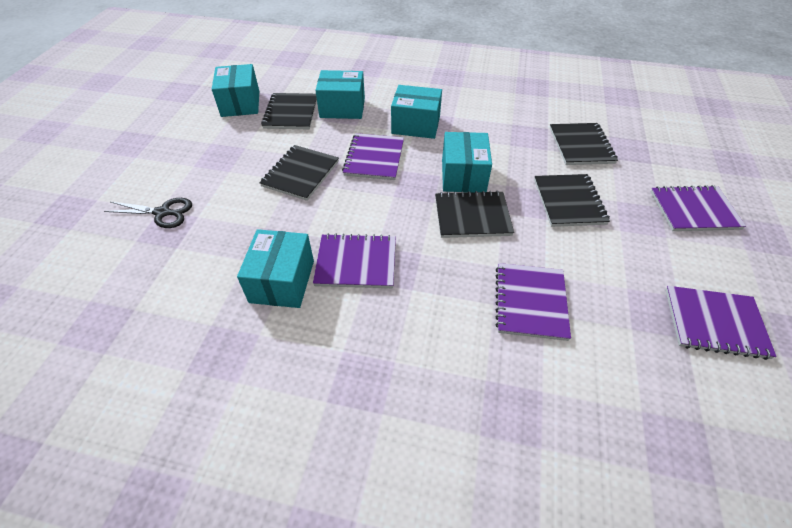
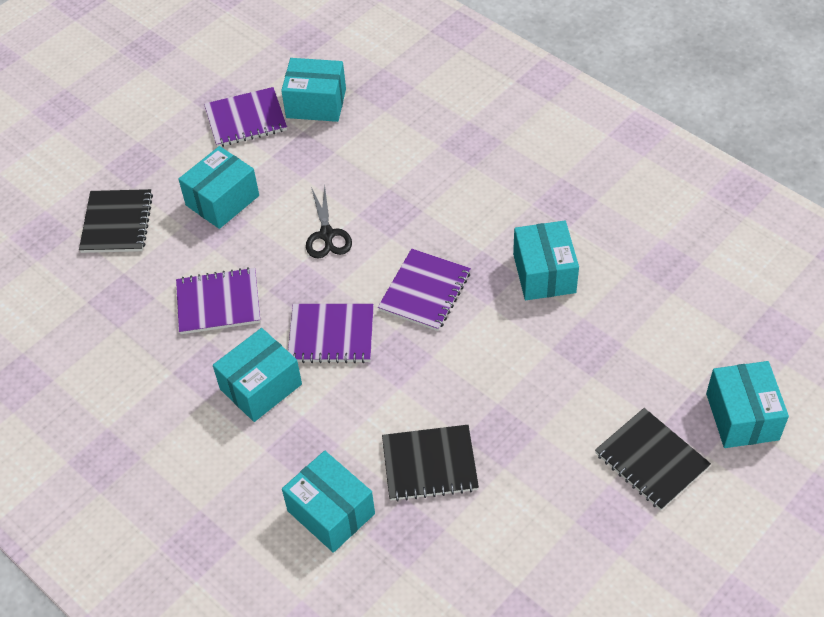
black notebook: 5 -> 3
purple notebook: 5 -> 4
turquoise box: 5 -> 6

